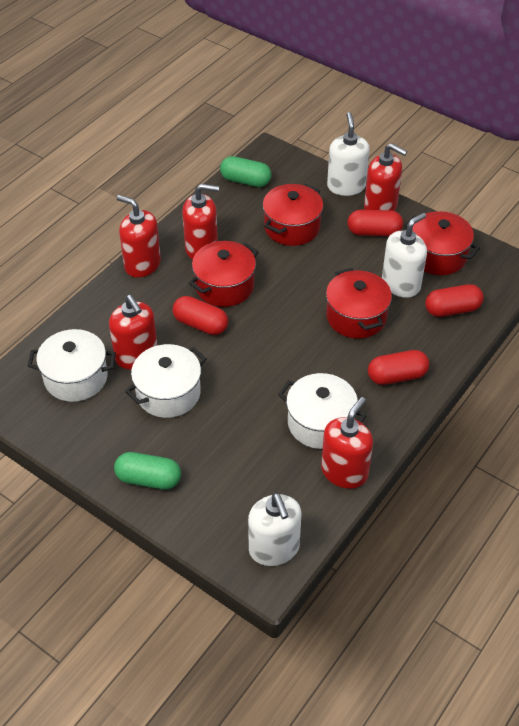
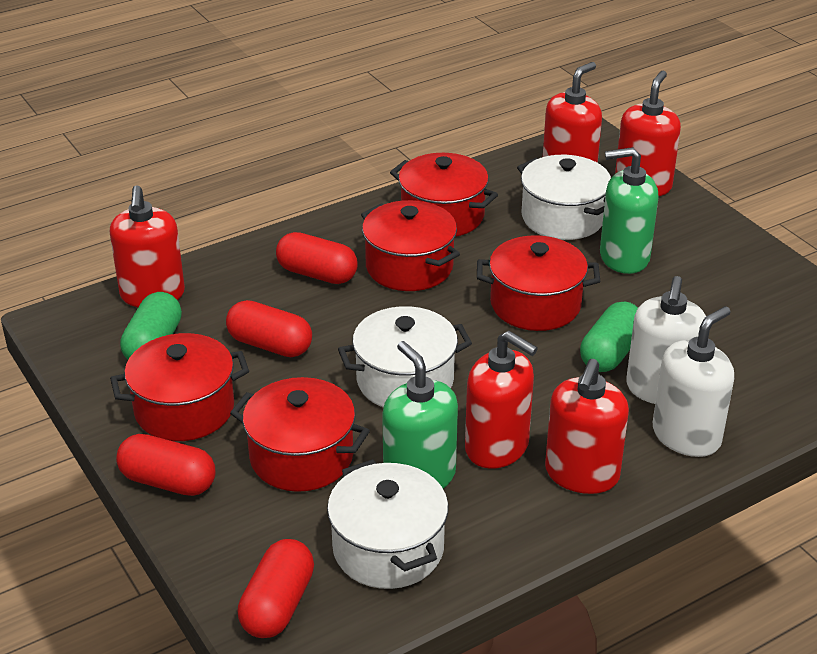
green soap dispenser: 0 -> 2
red pot: 4 -> 5
white soap dispenser: 3 -> 2

